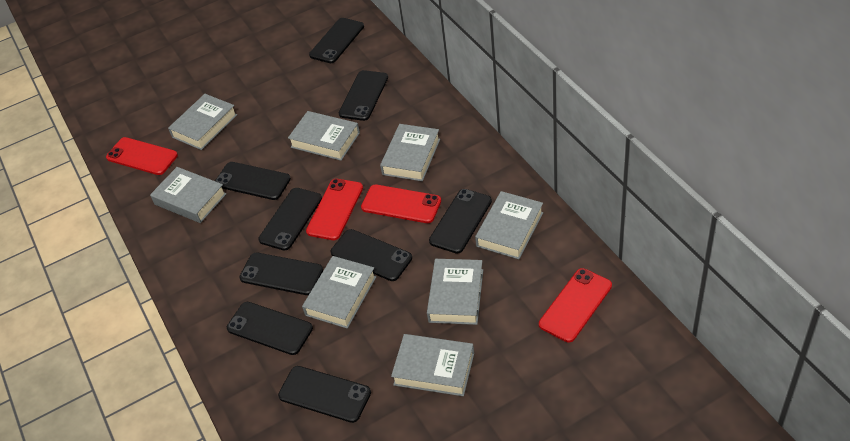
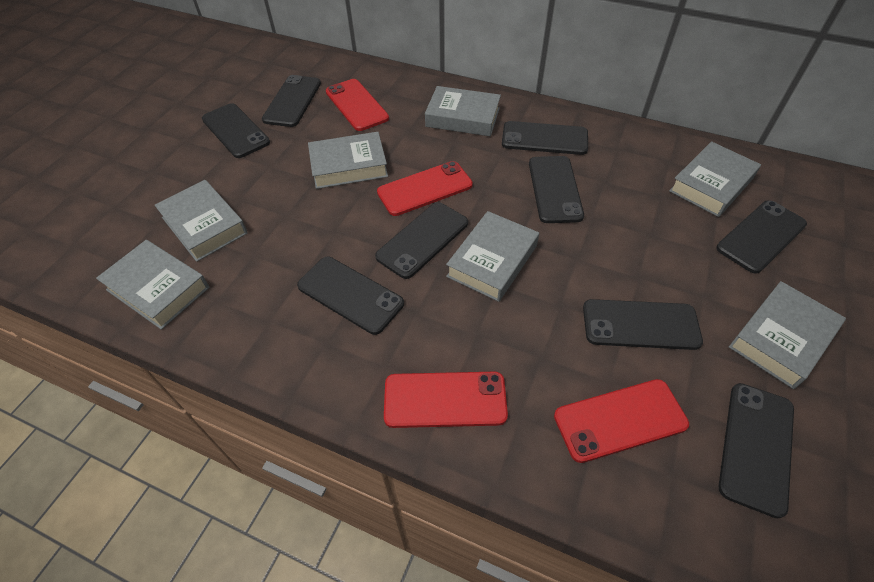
grey book: 8 -> 7

